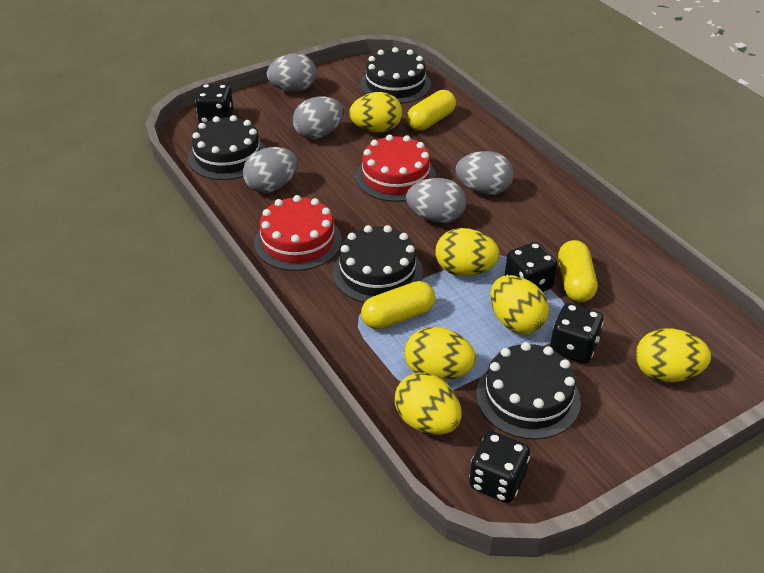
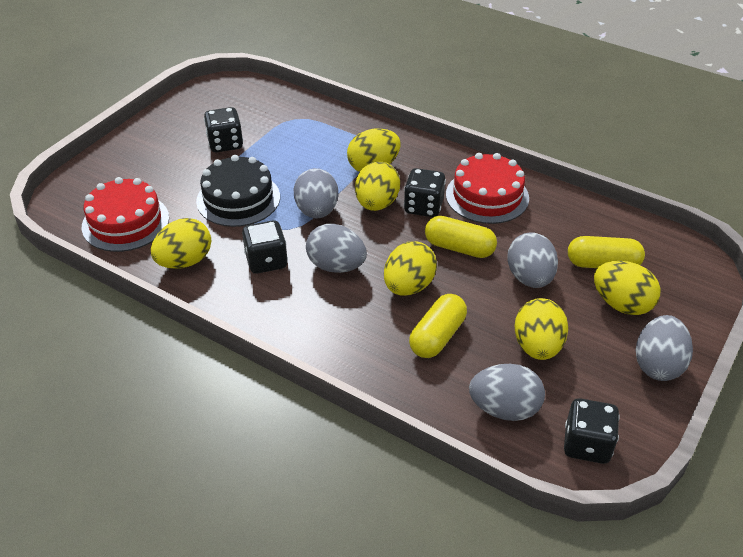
black cake: 4 -> 1

